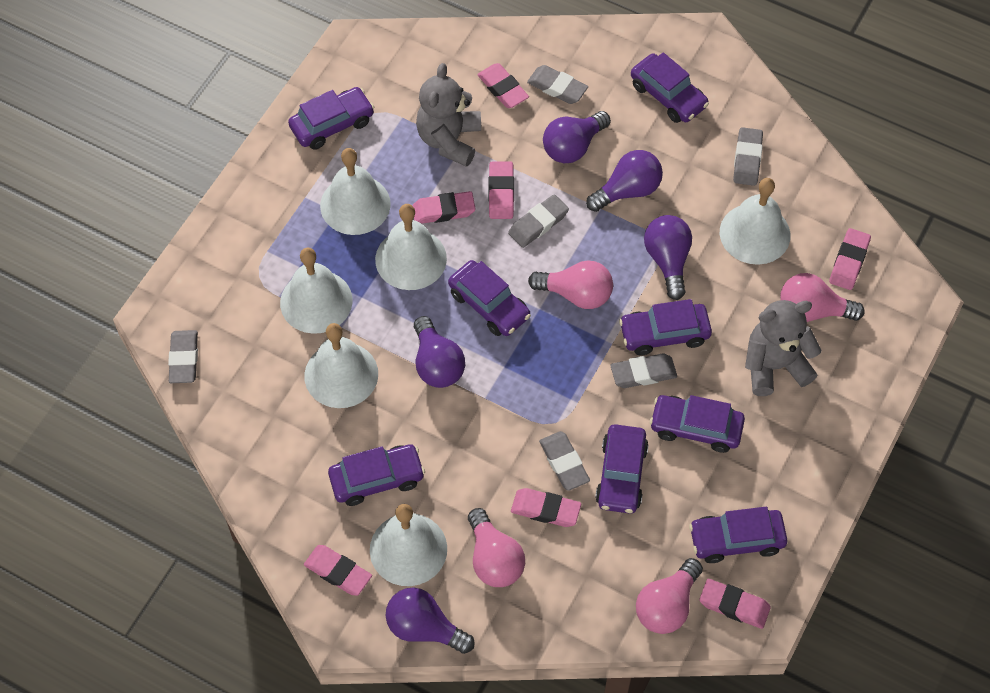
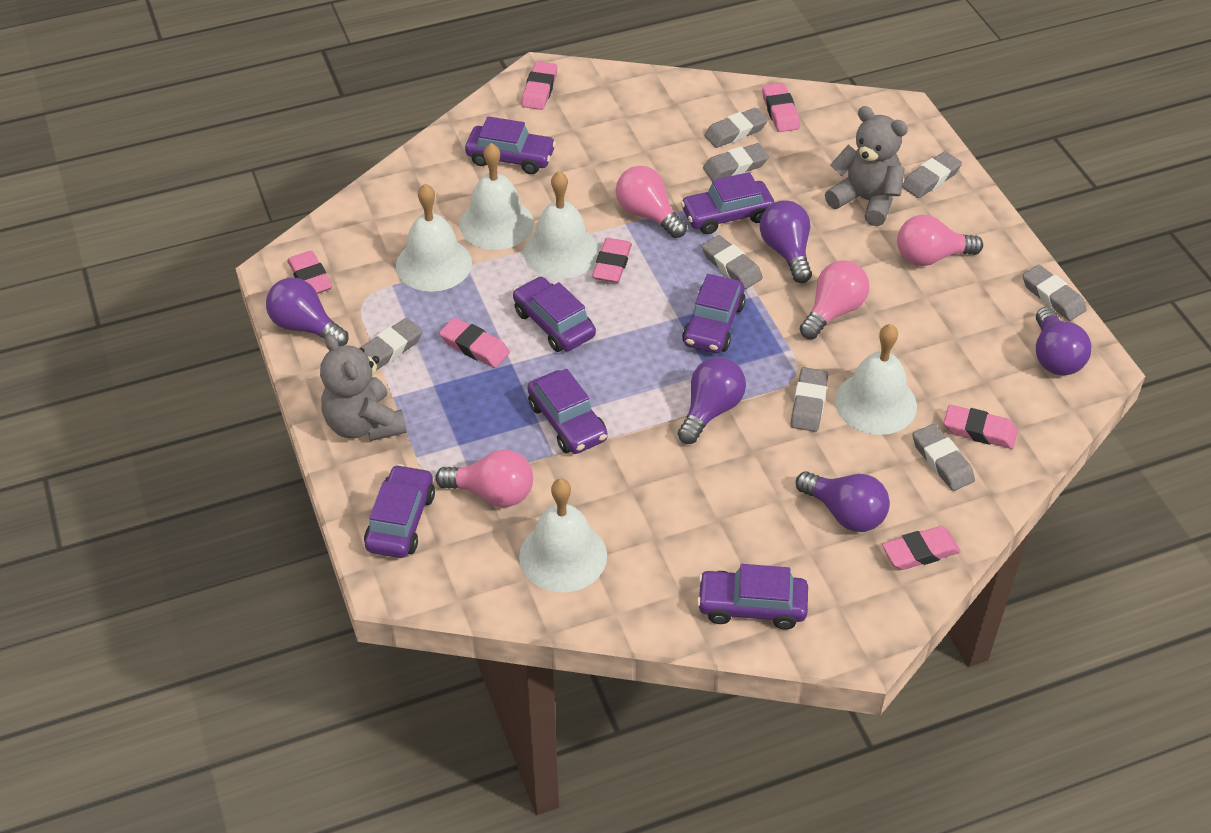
grey eraser: 6 -> 8
purple car: 8 -> 7
white bell: 6 -> 5

